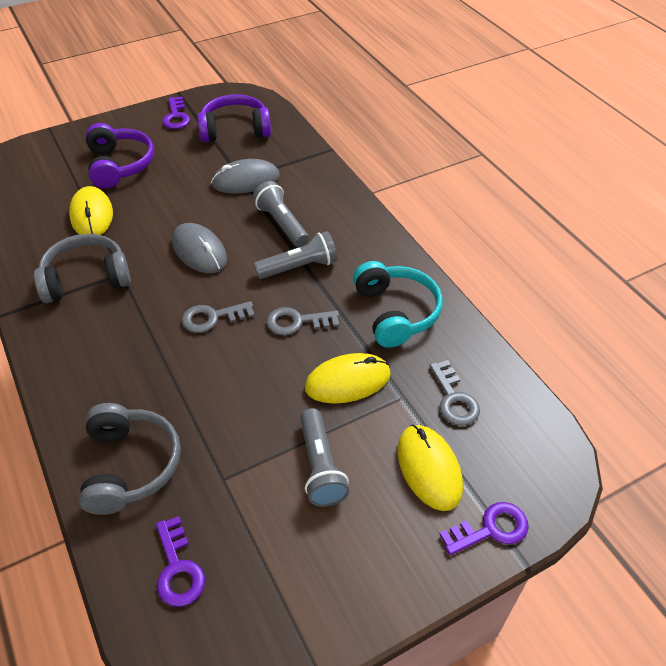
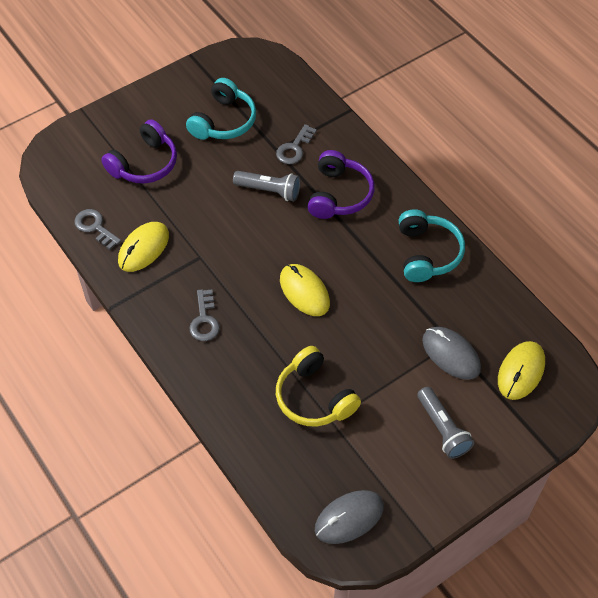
grey flashlight: 3 -> 2
grey headphones: 2 -> 0
purple key: 3 -> 0
turquoise headphones: 1 -> 2
yellow headphones: 0 -> 1

